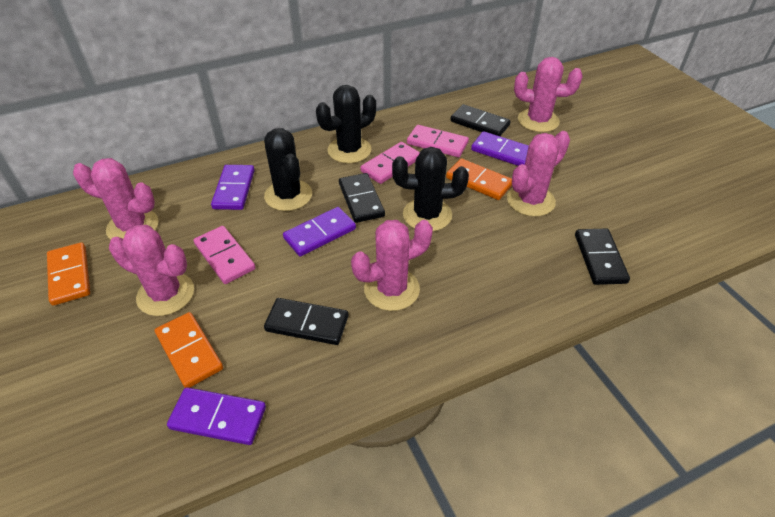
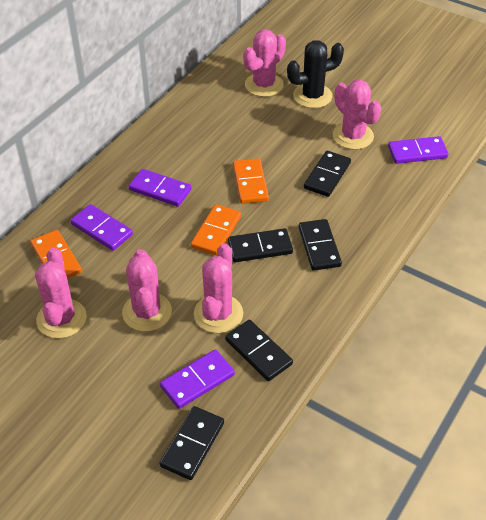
black cactus: 3 -> 1
black domino: 4 -> 5
pink domino: 3 -> 0

